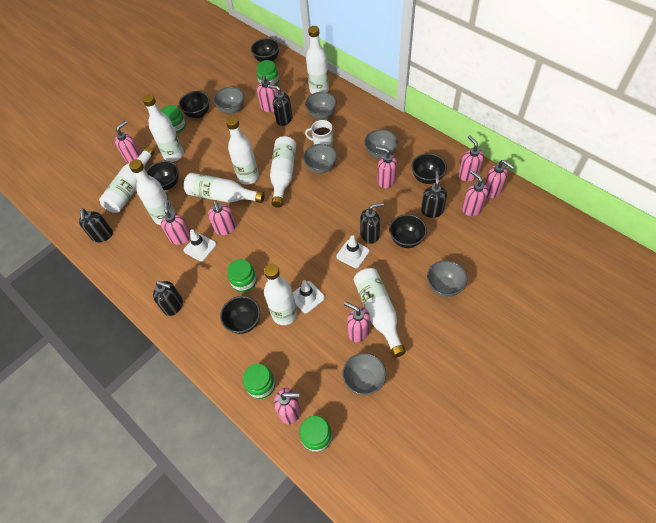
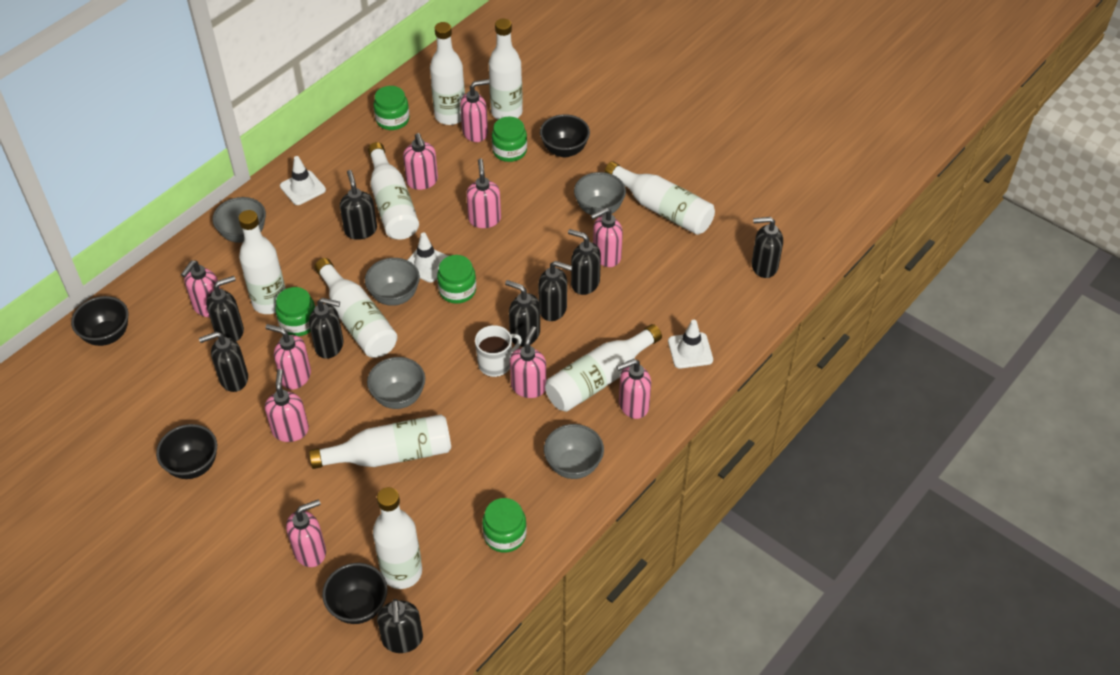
black bowl: 6 -> 4
black soap dispenser: 5 -> 9
grey bowl: 6 -> 5

